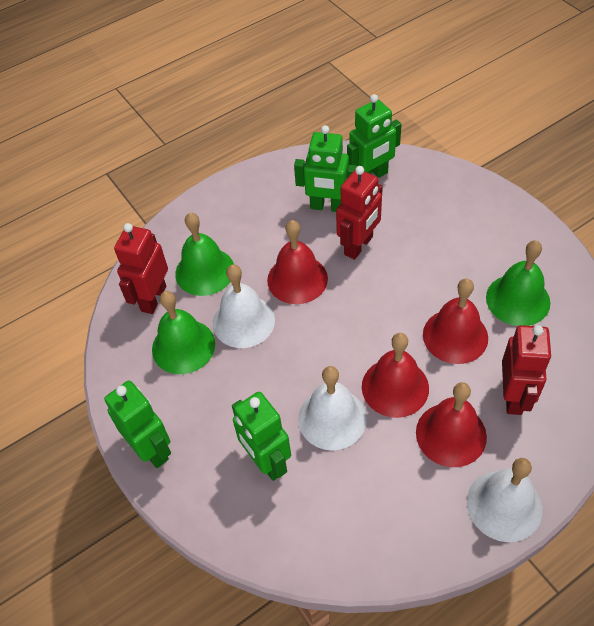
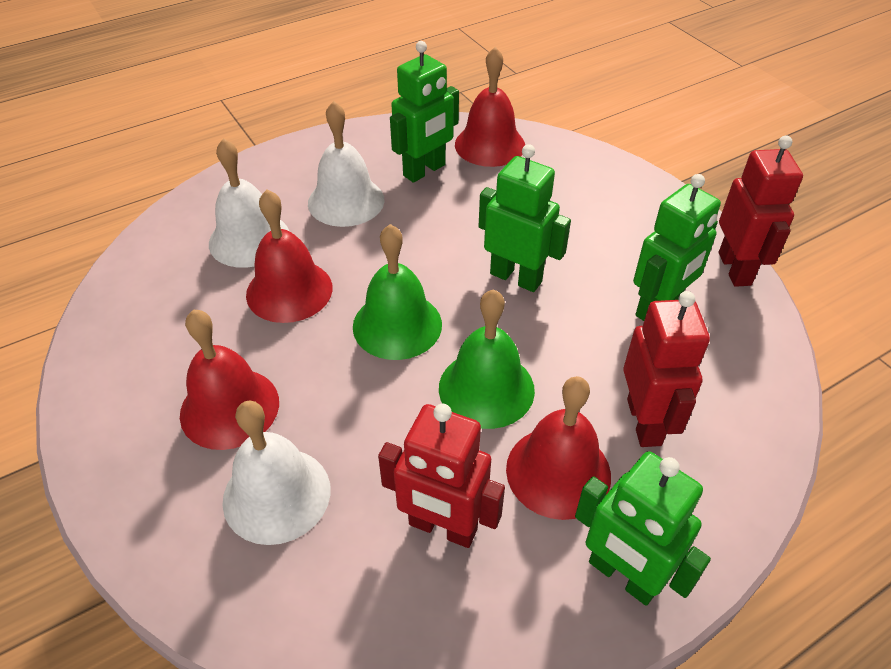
green bell: 3 -> 2

